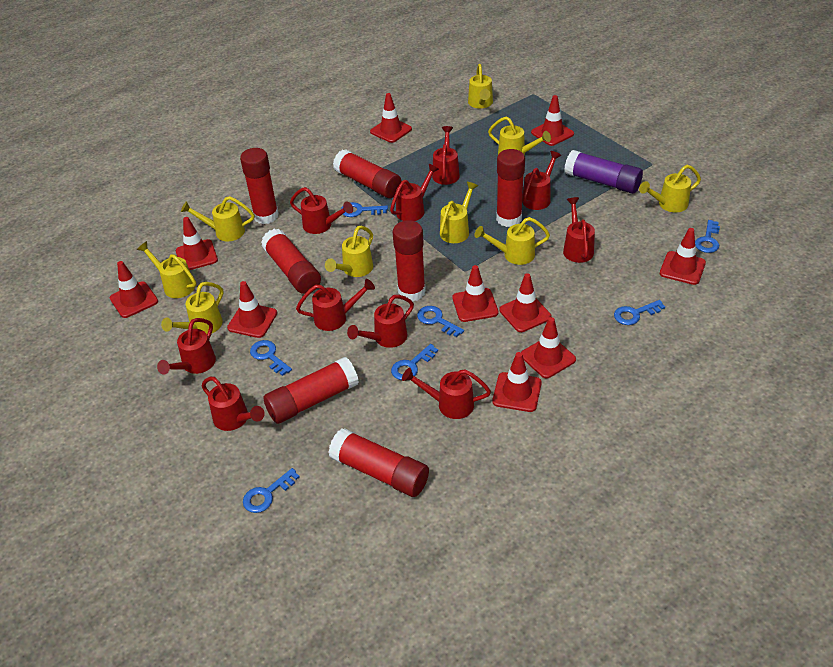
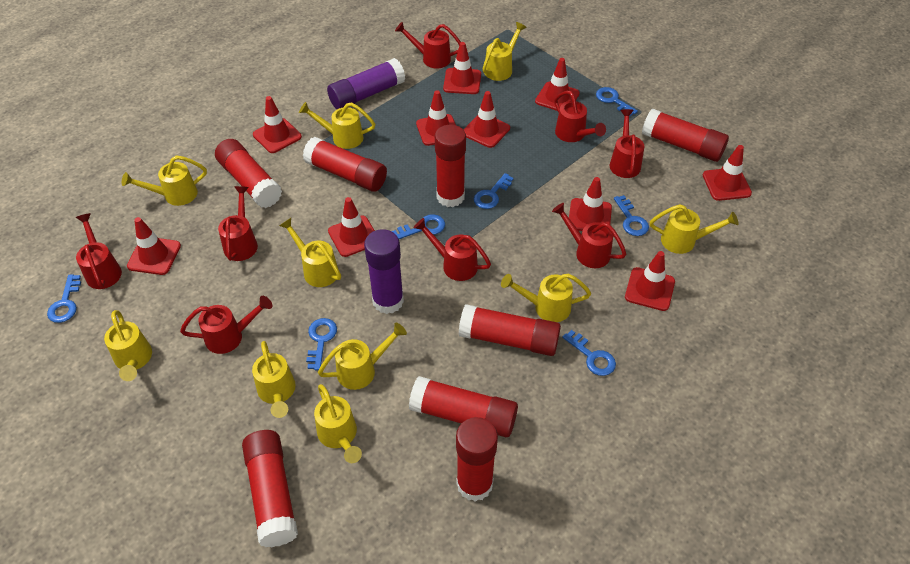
purple glue stick: 1 -> 2
red glue stick: 7 -> 8
red watering can: 10 -> 8
yellow watering can: 9 -> 10

